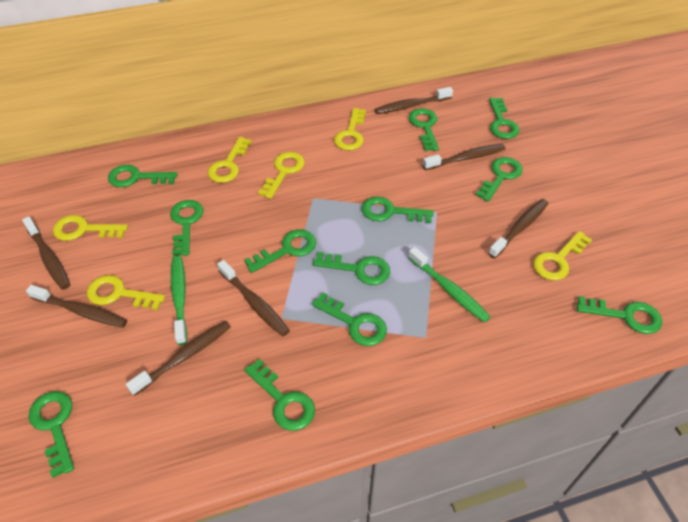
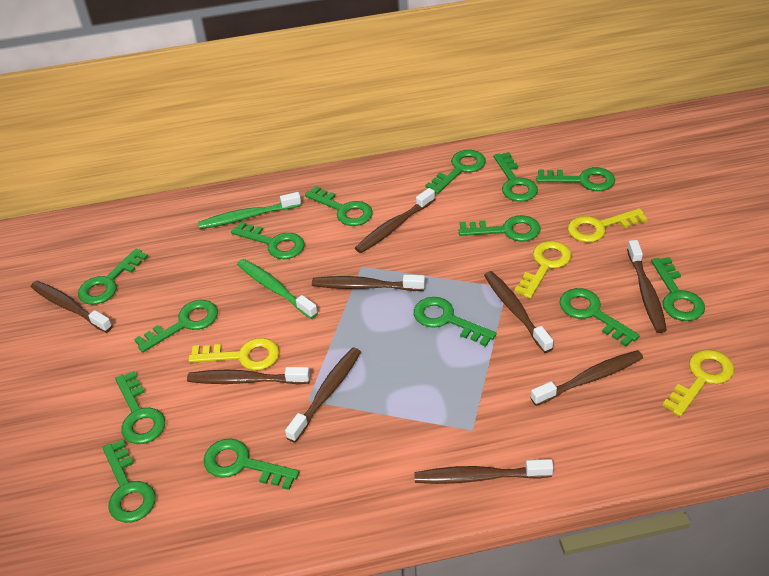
brown toothbrush: 7 -> 9
green key: 12 -> 14
yellow key: 6 -> 4

